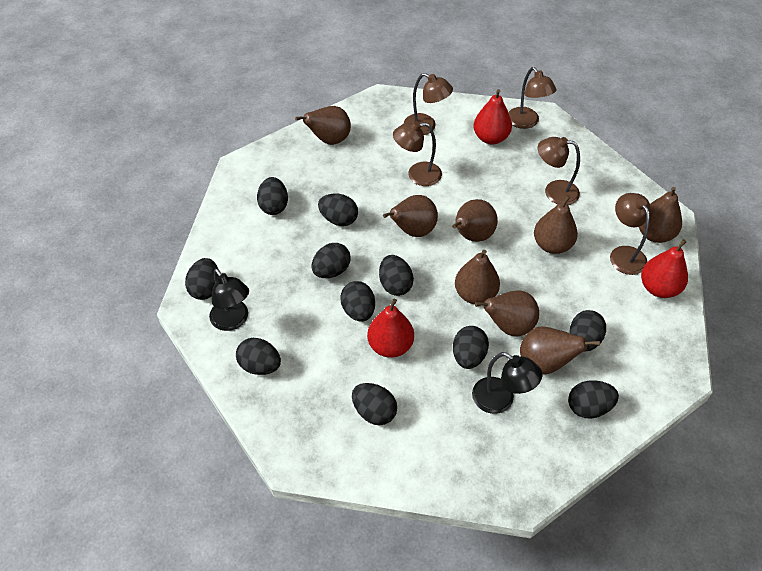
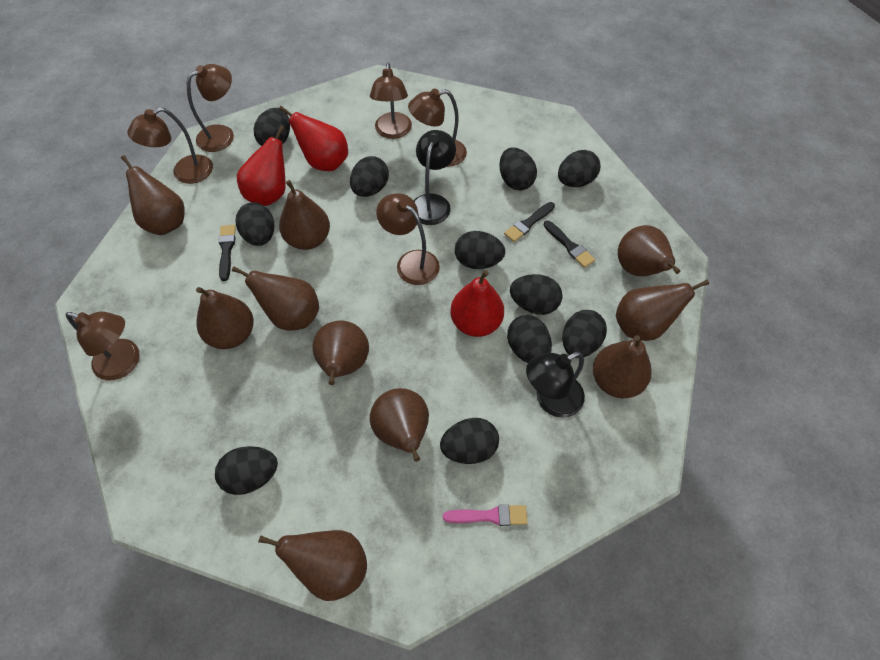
black brush: 0 -> 3
brown lamp: 5 -> 6
brown pear: 8 -> 10
pink brush: 0 -> 1

